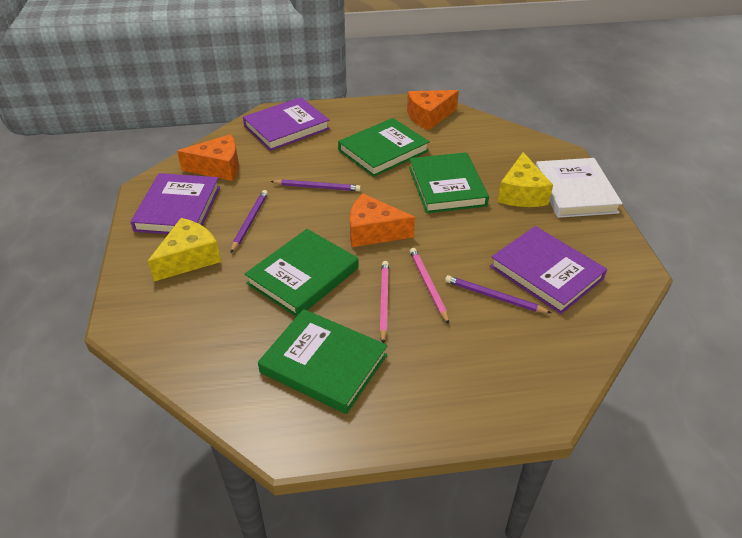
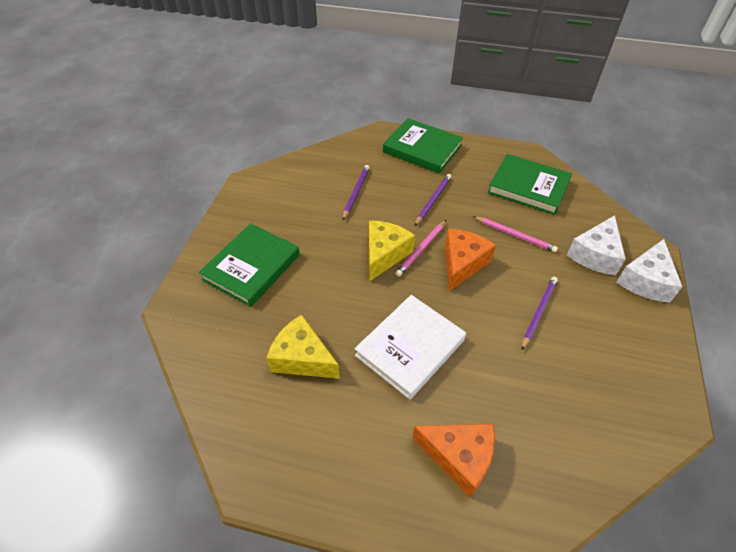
green book: 4 -> 3
orange cheese: 3 -> 2
purple book: 3 -> 0
white cheese: 0 -> 2

